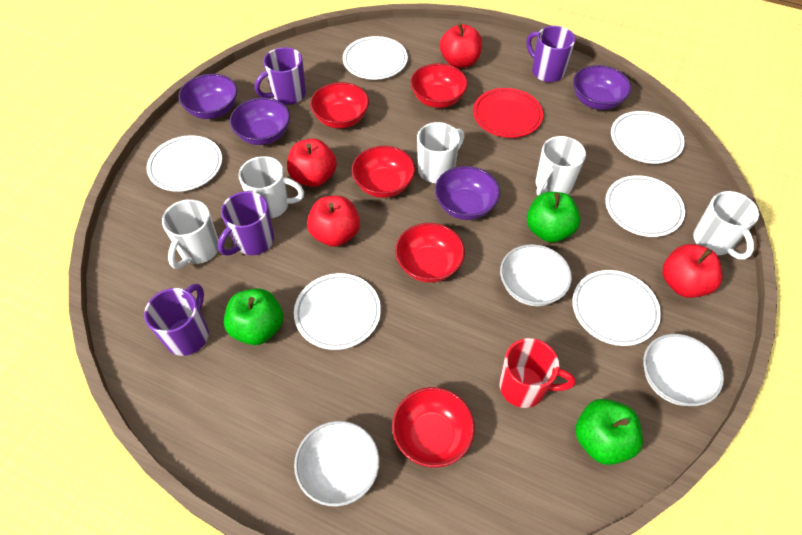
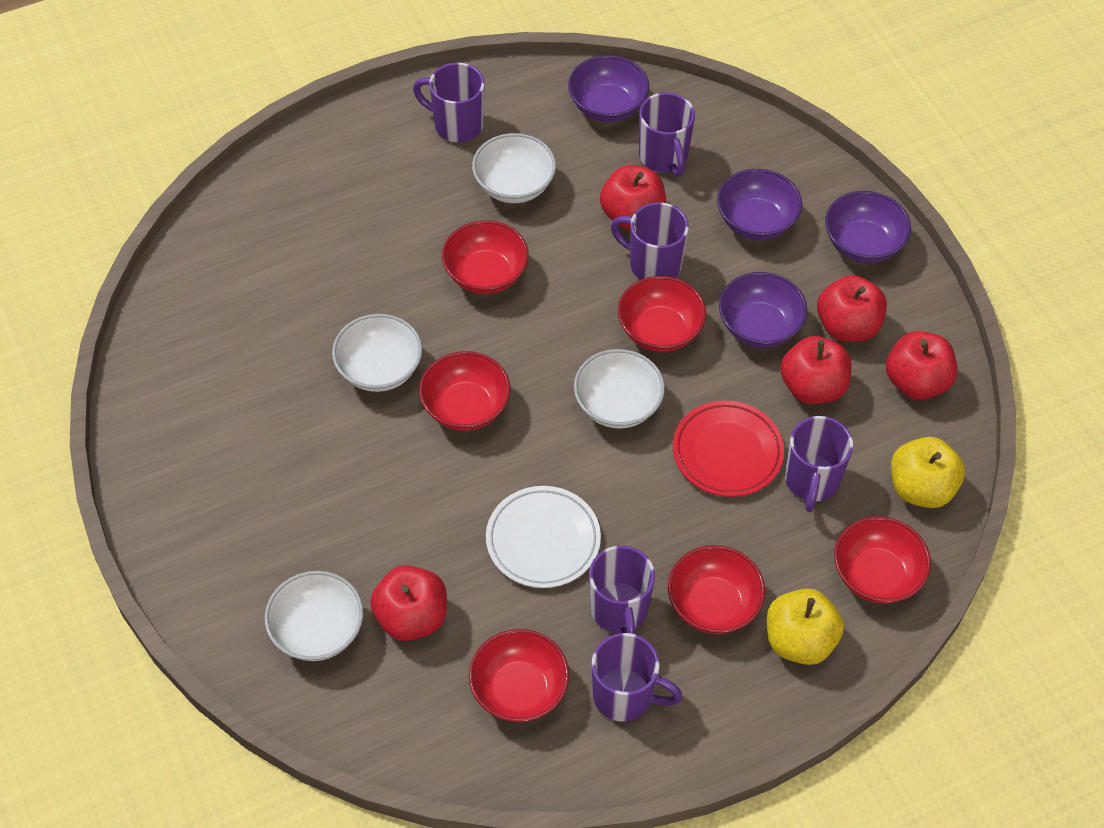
green apple: 3 -> 0
purple mug: 4 -> 6
red apple: 4 -> 5
red bowl: 5 -> 6
red mug: 1 -> 0
white bowl: 3 -> 4
white mug: 5 -> 0
white plate: 6 -> 1
yellow apple: 0 -> 2

